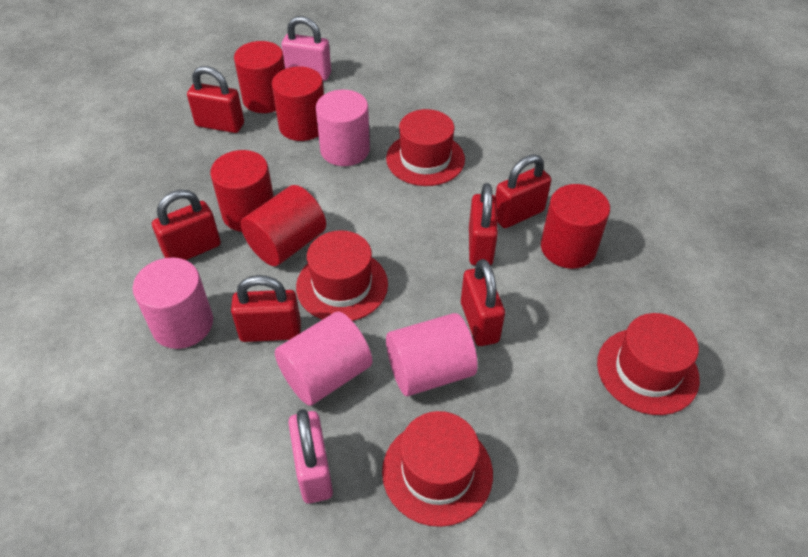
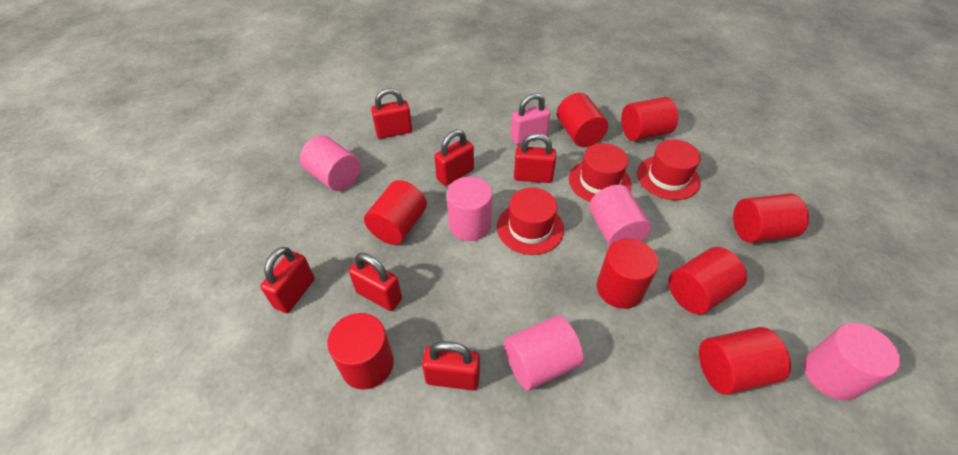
pink cylinder: 4 -> 5
pink padlock: 2 -> 1
red cylinder: 5 -> 8
red hat: 4 -> 3

